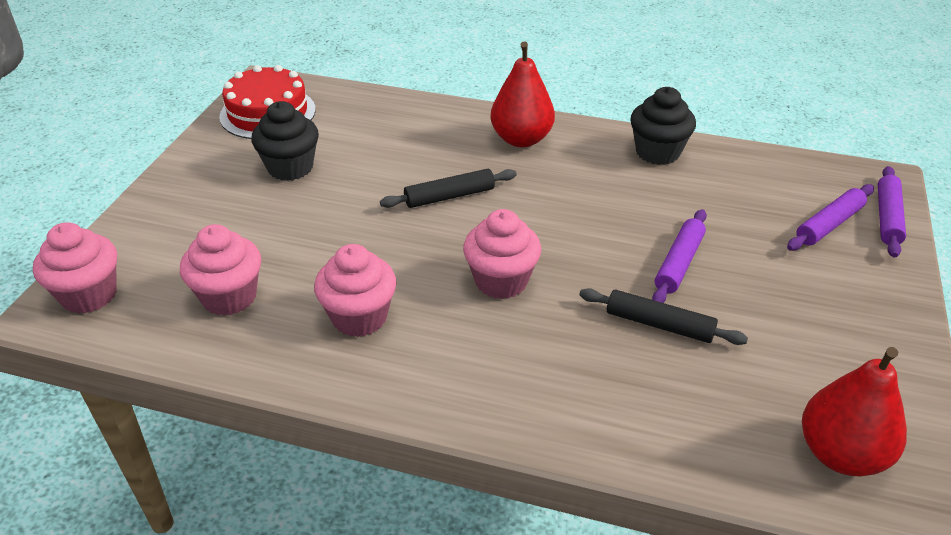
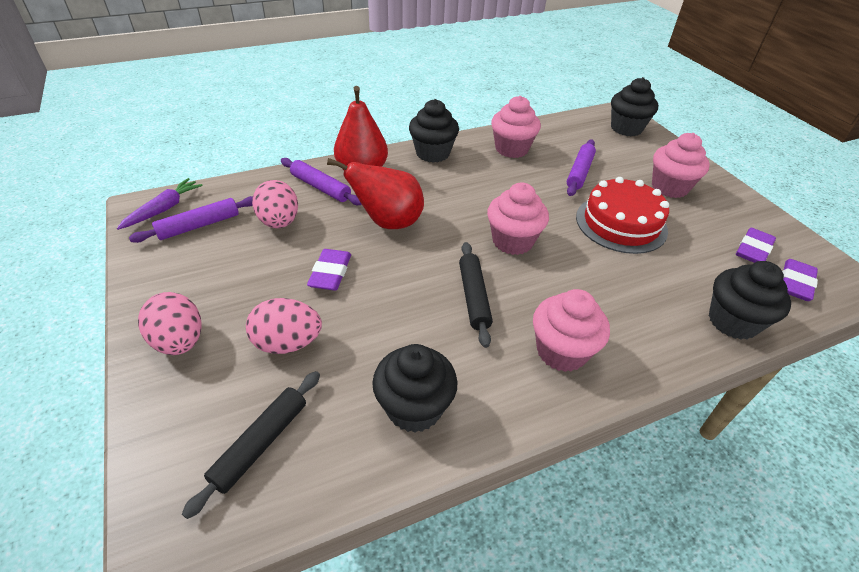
black cupcake: 2 -> 4
pink egg: 0 -> 3
purple carrot: 0 -> 1
purple eraser: 0 -> 3

